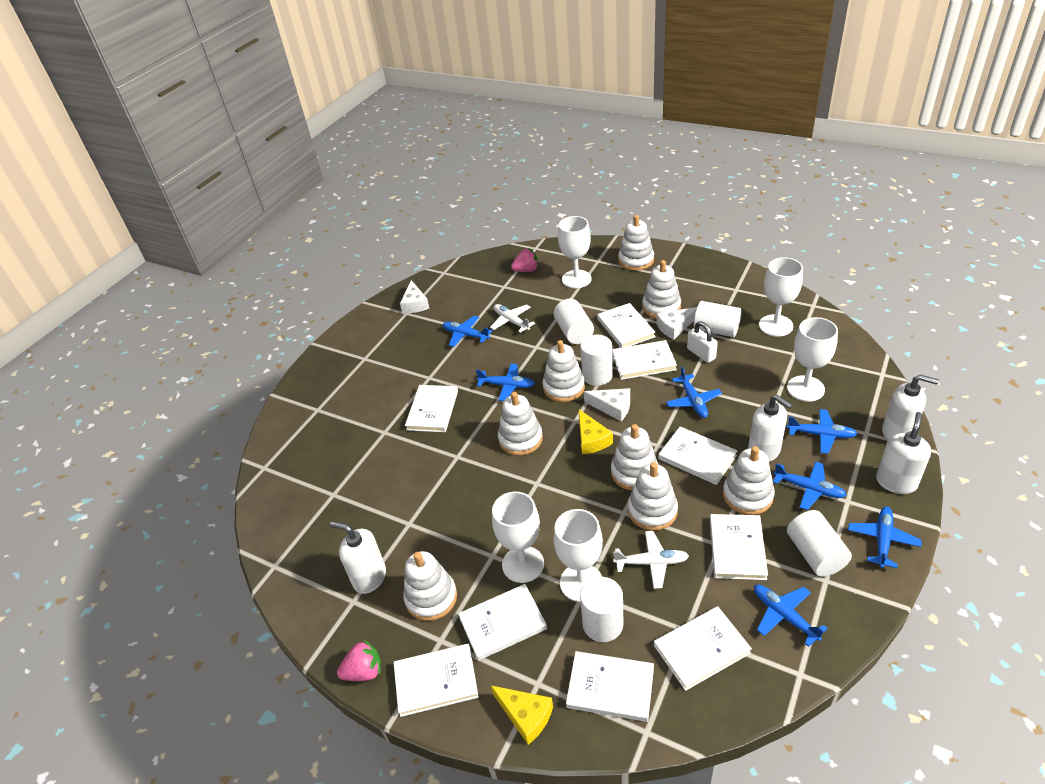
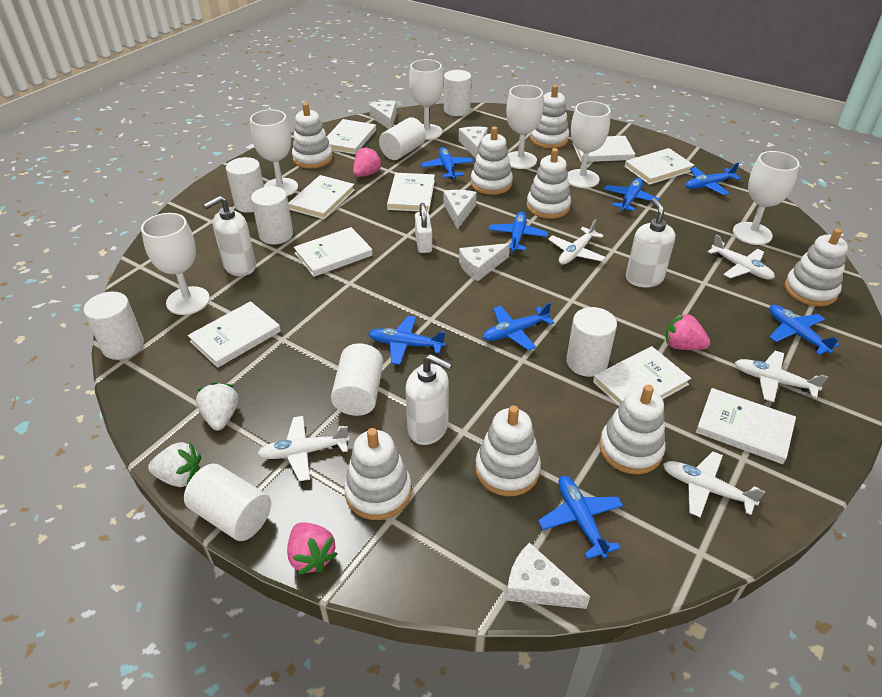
blue plane: 7 -> 8
pink strawberry: 2 -> 3
white cheese: 3 -> 5
white cylinder: 5 -> 8
white goblet: 5 -> 6
white plane: 2 -> 5
white soap dispenser: 4 -> 3
white strawberry: 0 -> 2
yellow cheese: 2 -> 0

